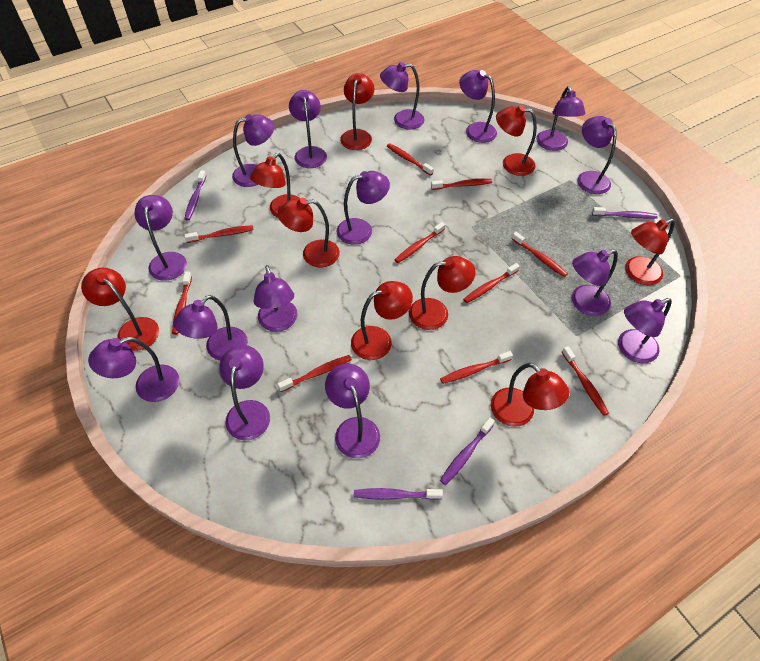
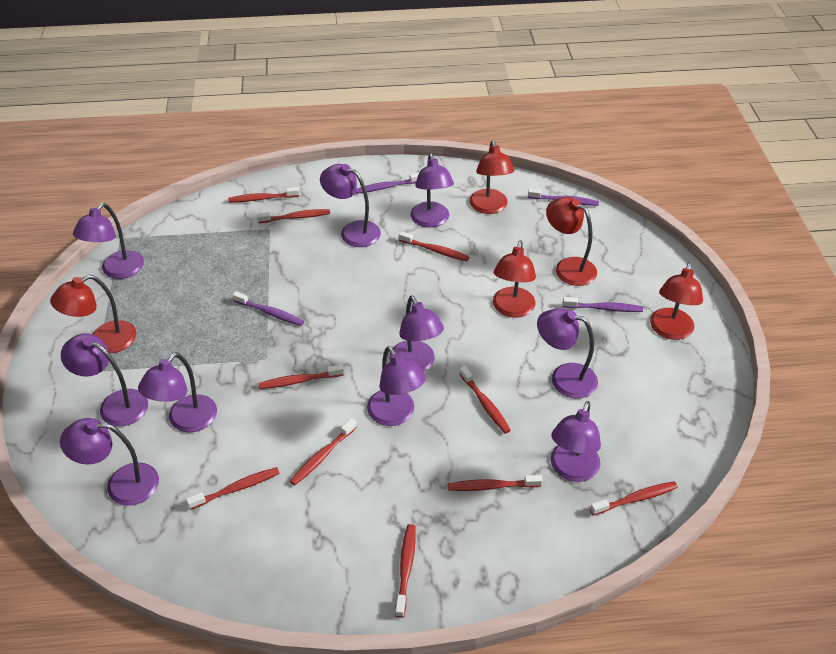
purple lamp: 15 -> 10
red lamp: 9 -> 5

